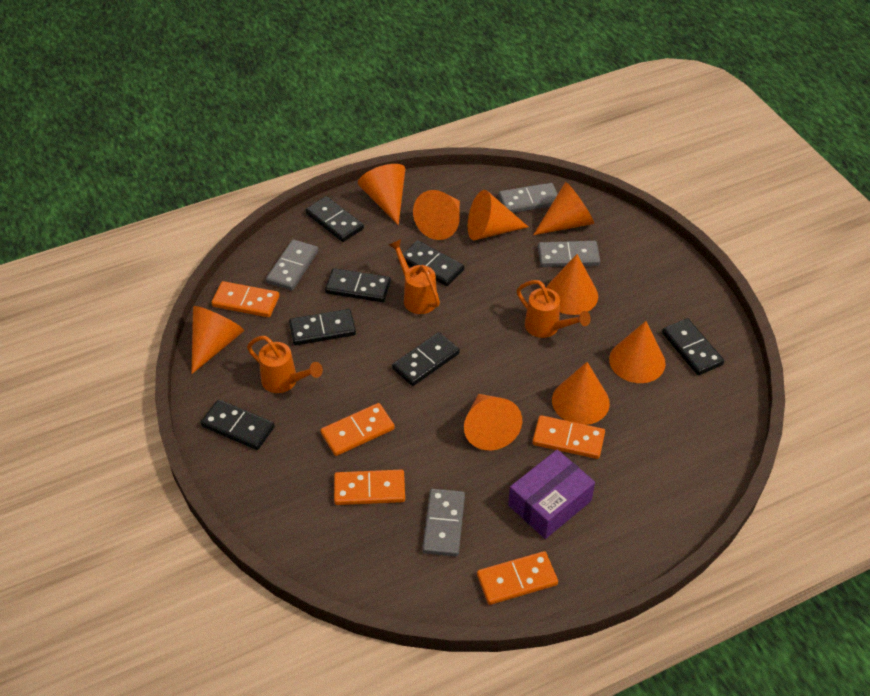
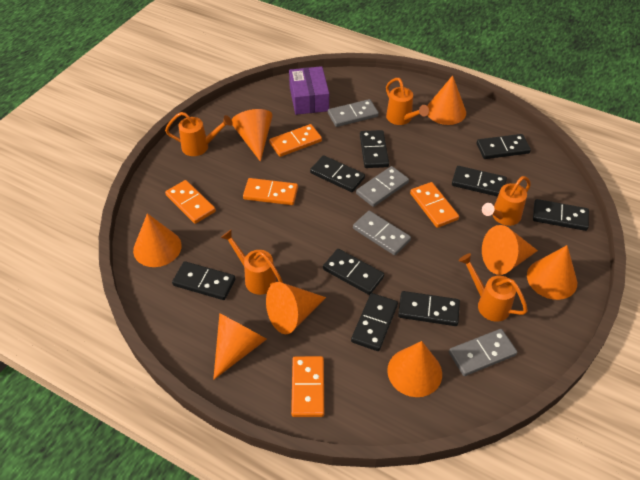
black domino: 7 -> 9
orange cone: 9 -> 8
orange watering can: 3 -> 5

